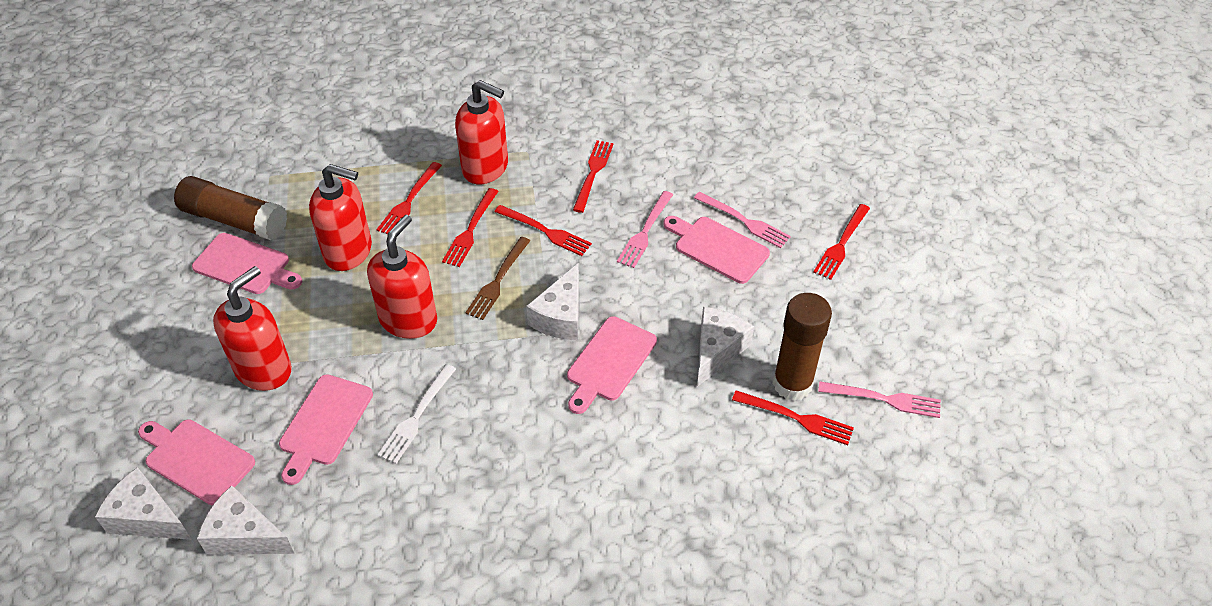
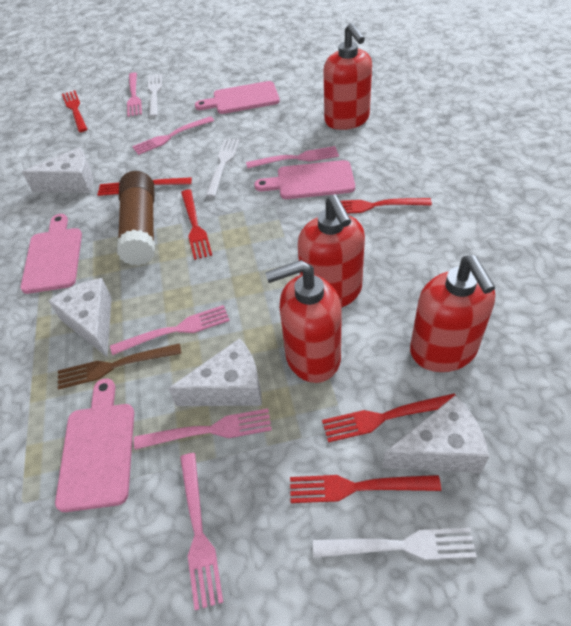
brown glue stick: 2 -> 1
pink cutting board: 5 -> 4
pink fork: 3 -> 6
white fork: 1 -> 3

